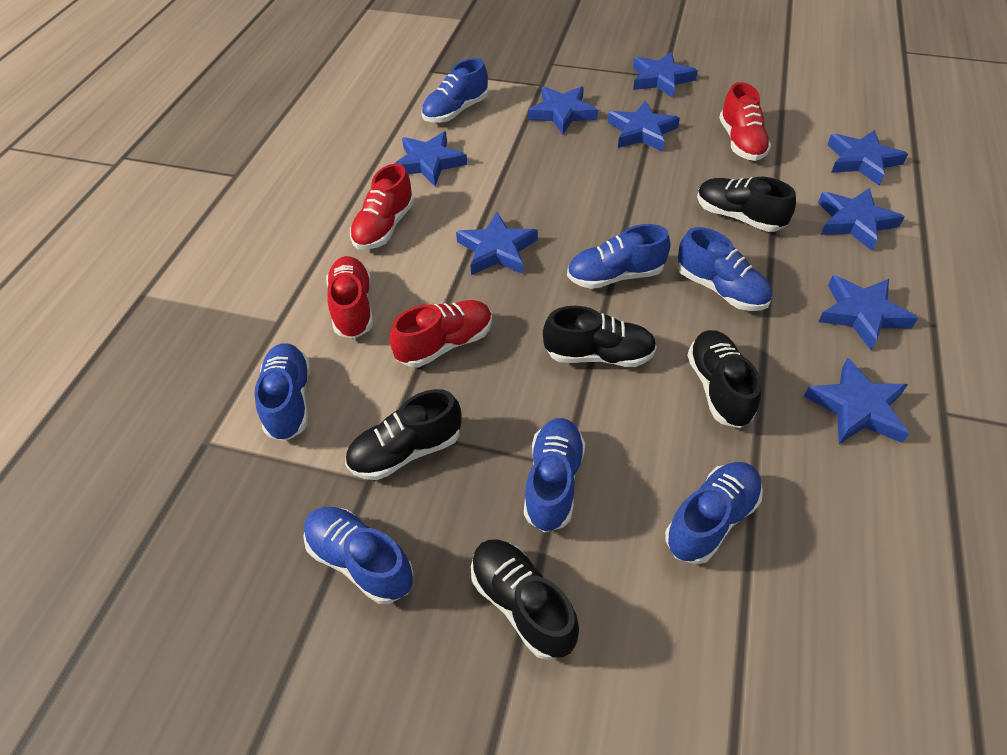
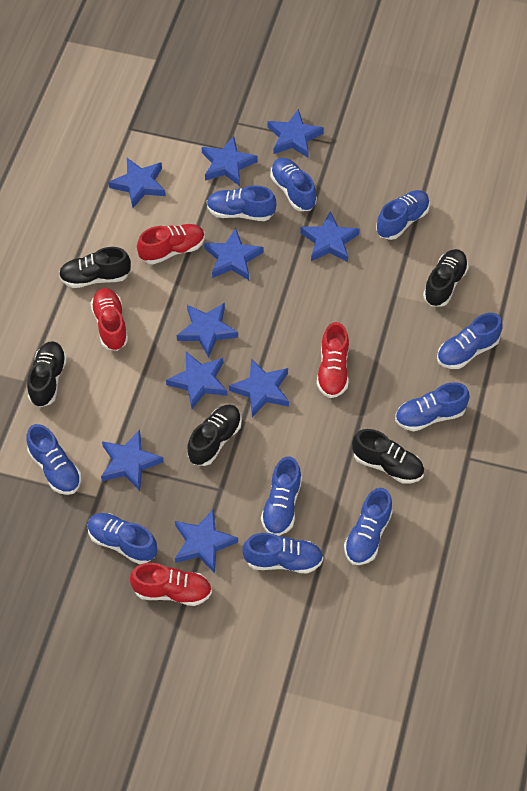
blue shoe: 7 -> 10
blue star: 9 -> 10

